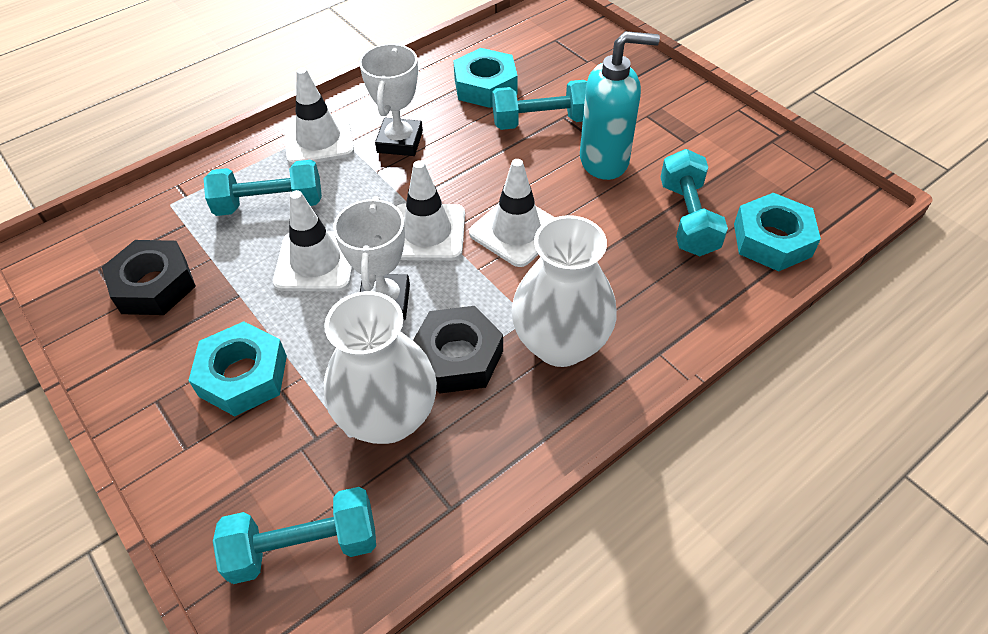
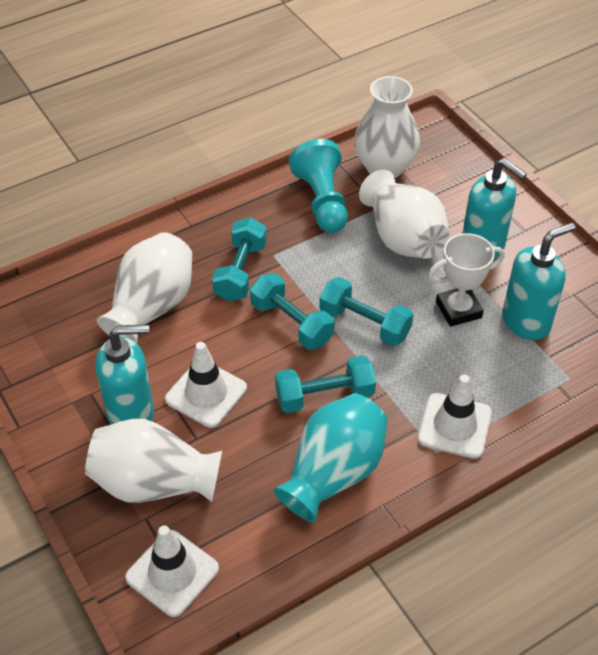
black nut: 2 -> 0
turquoise nut: 3 -> 0
turquoise pawn: 0 -> 1
turquoise soap dispenser: 1 -> 3
turquoise vase: 0 -> 1
white traffic cone: 4 -> 3
white trophy: 2 -> 1
white vase: 2 -> 4

